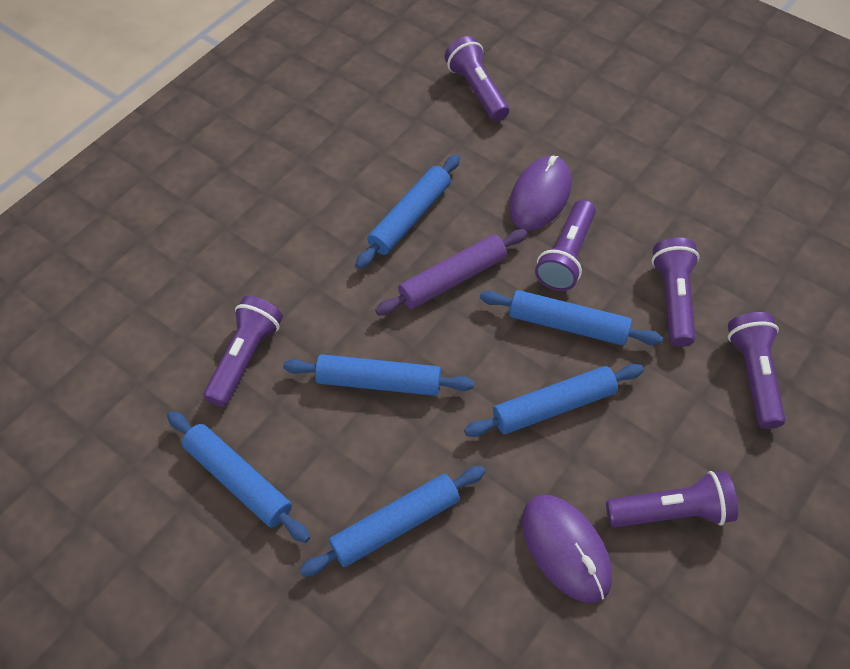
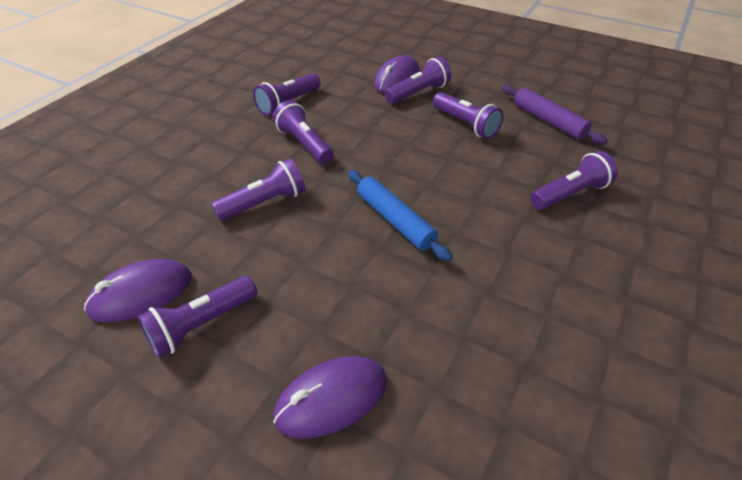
blue rolling pin: 6 -> 1
purple flashlight: 6 -> 7
purple mouse: 2 -> 3

